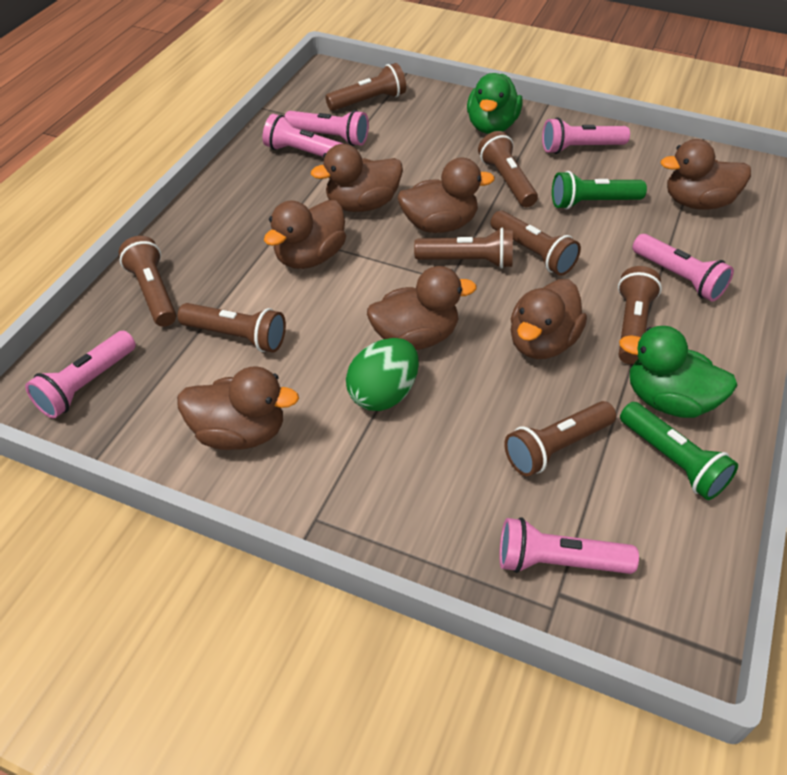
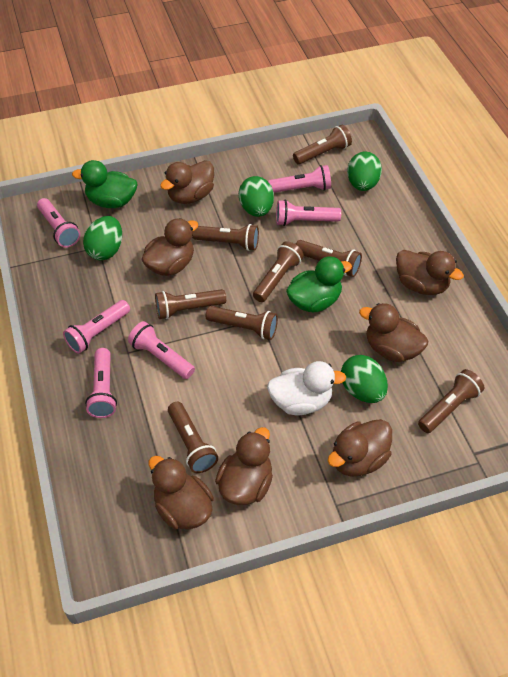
green egg: 1 -> 4
green flashlight: 2 -> 0
white duck: 0 -> 1

